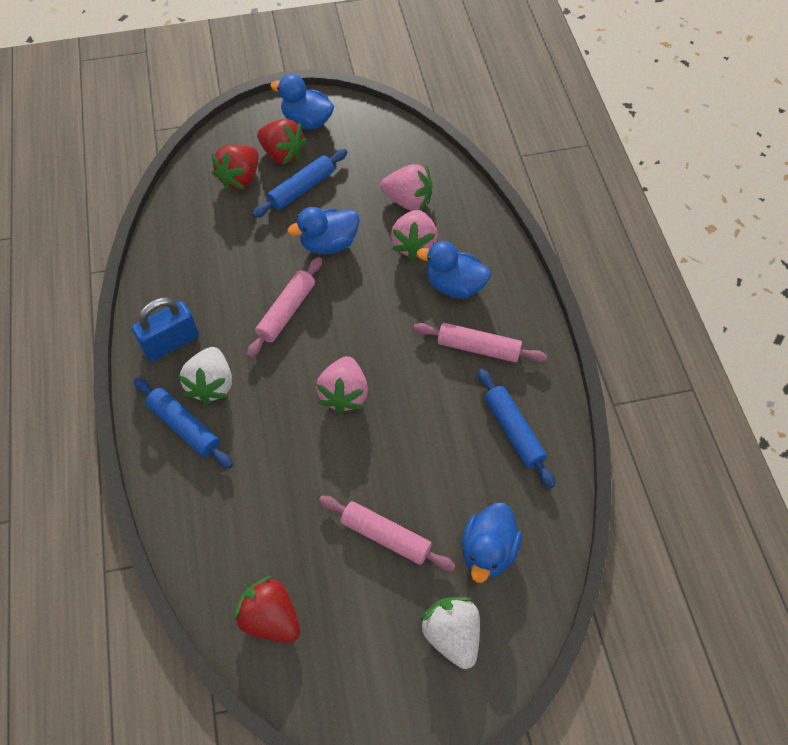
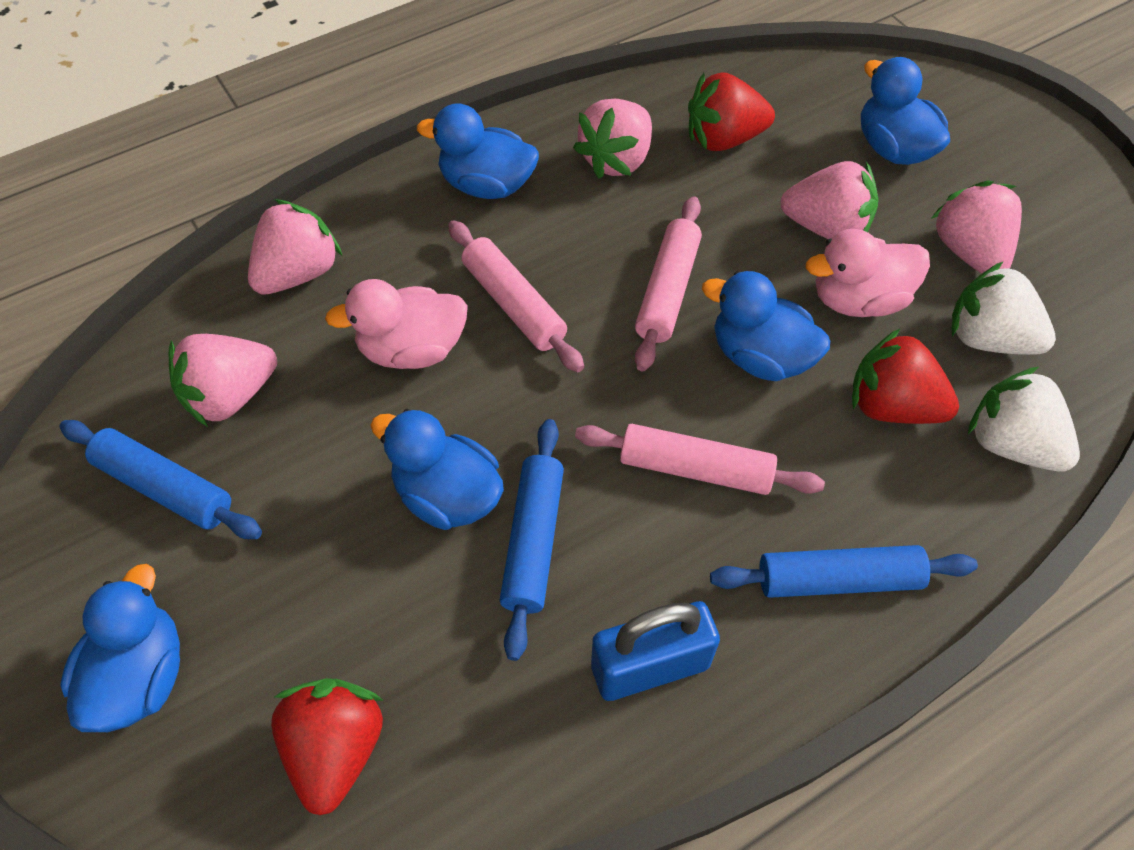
blue duck: 4 -> 5
pink duck: 0 -> 2
pink strawberry: 3 -> 5

